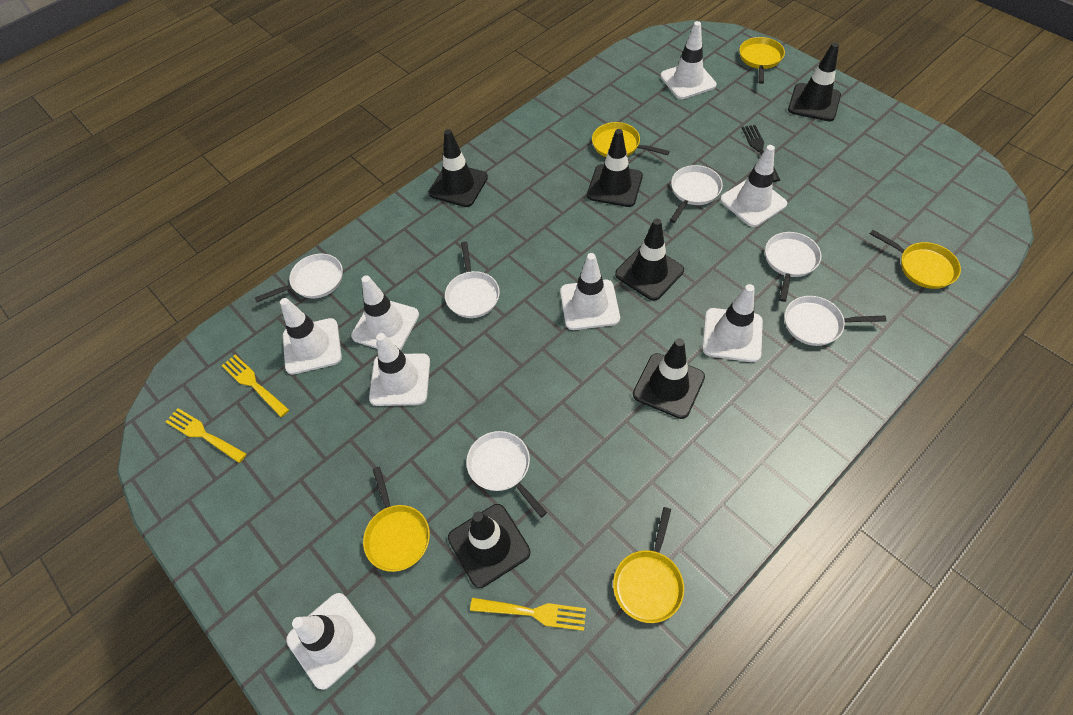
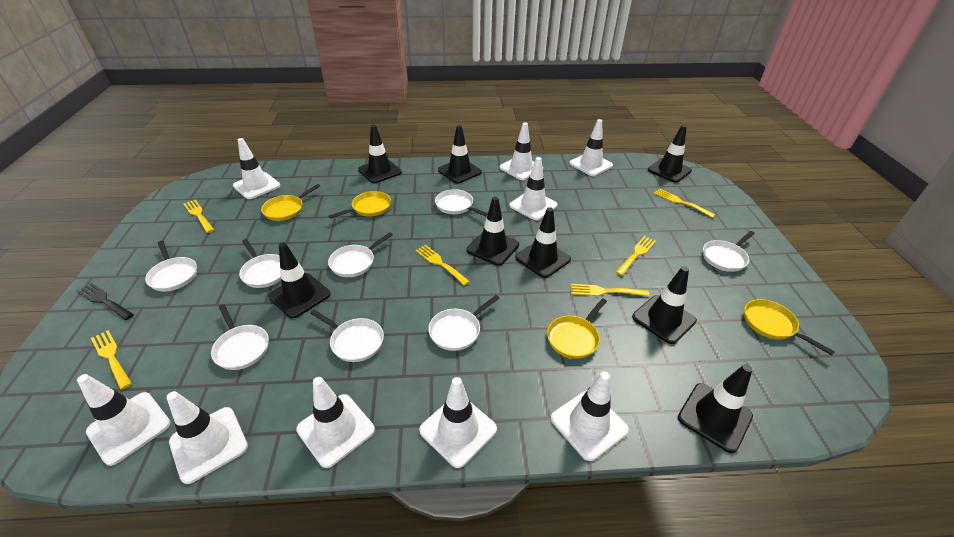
black traffic cone: 6 -> 8
white pan: 6 -> 8
white traffic cone: 8 -> 9
yellow fork: 3 -> 6
yellow pan: 5 -> 4

